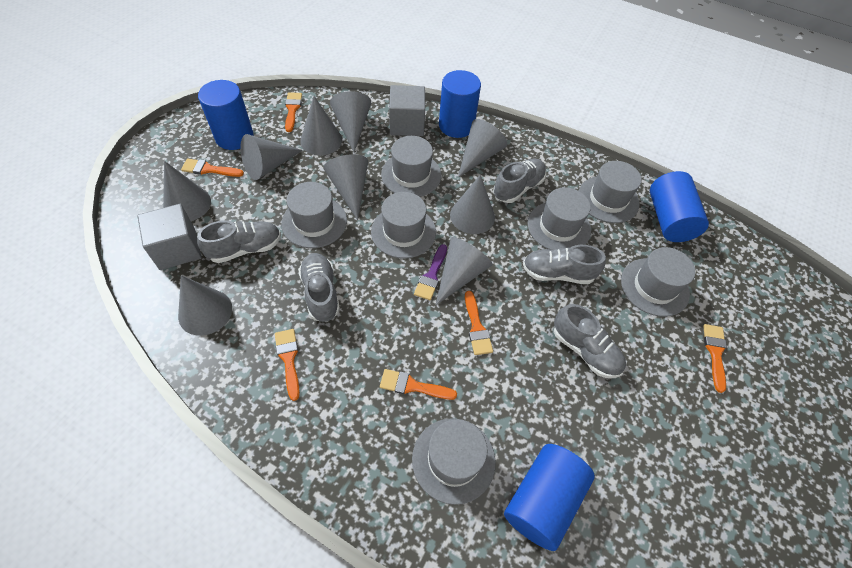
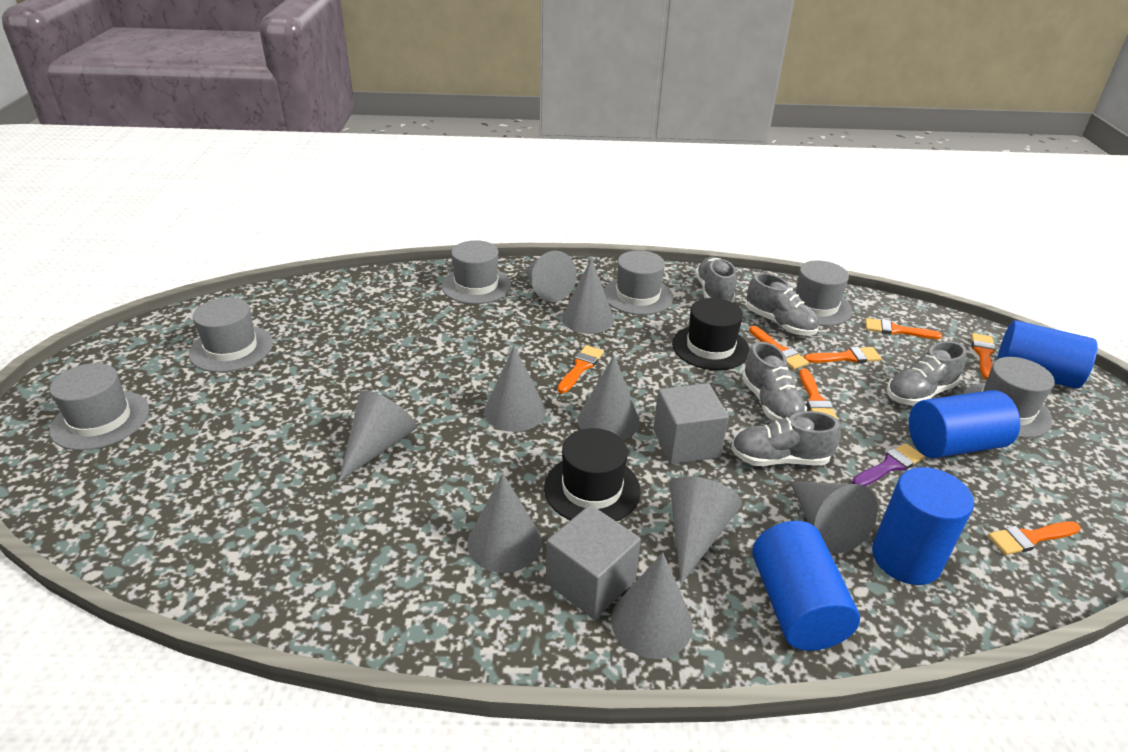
black hat: 0 -> 2
grey hat: 7 -> 6
orange brush: 6 -> 7

